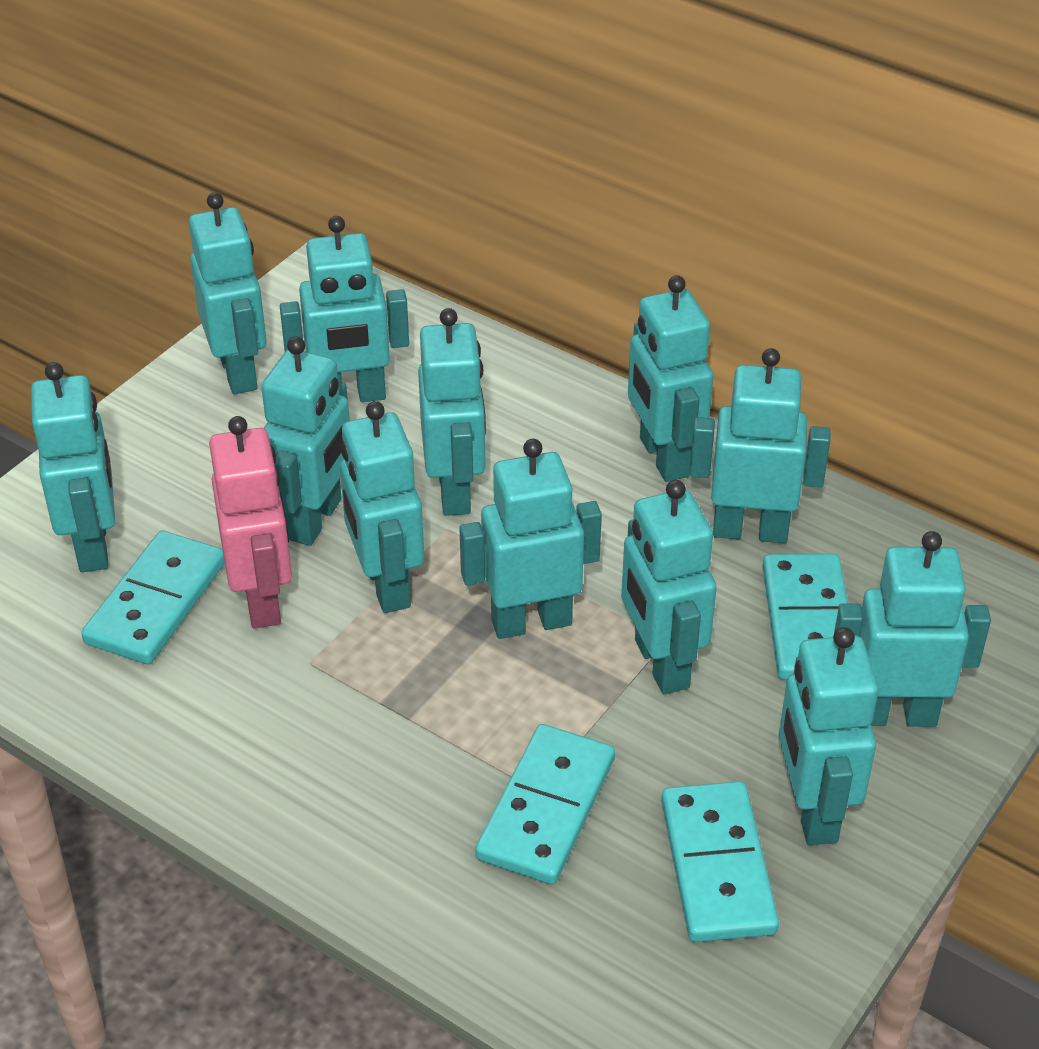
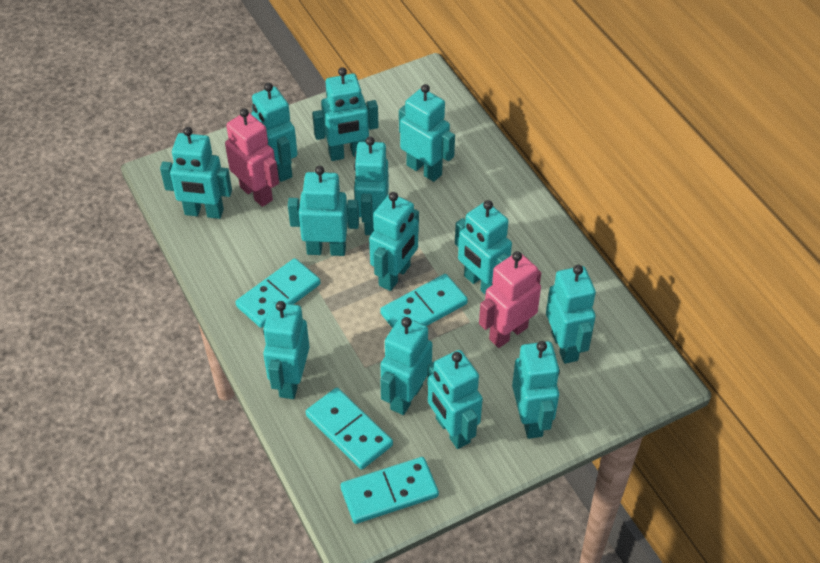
pink robot: 1 -> 2
turquoise robot: 12 -> 13

